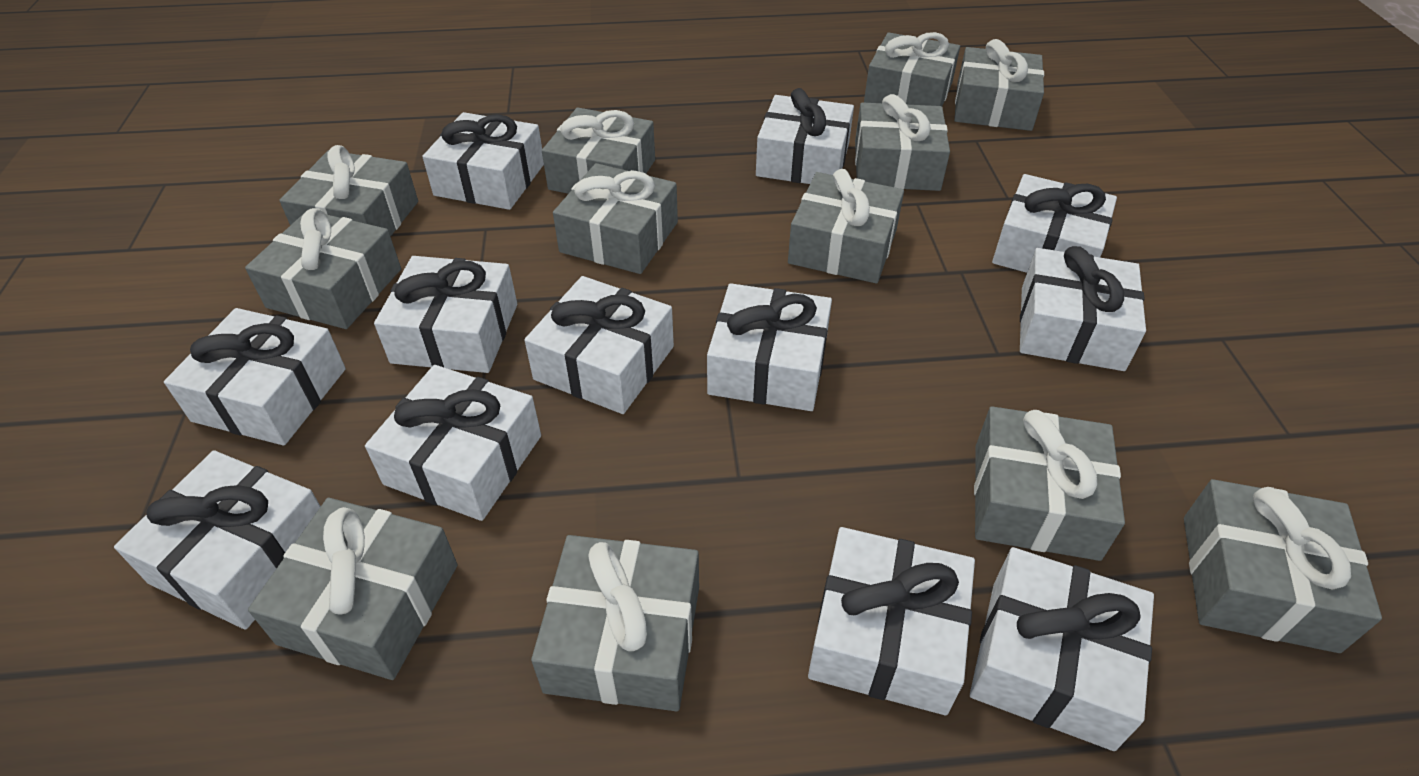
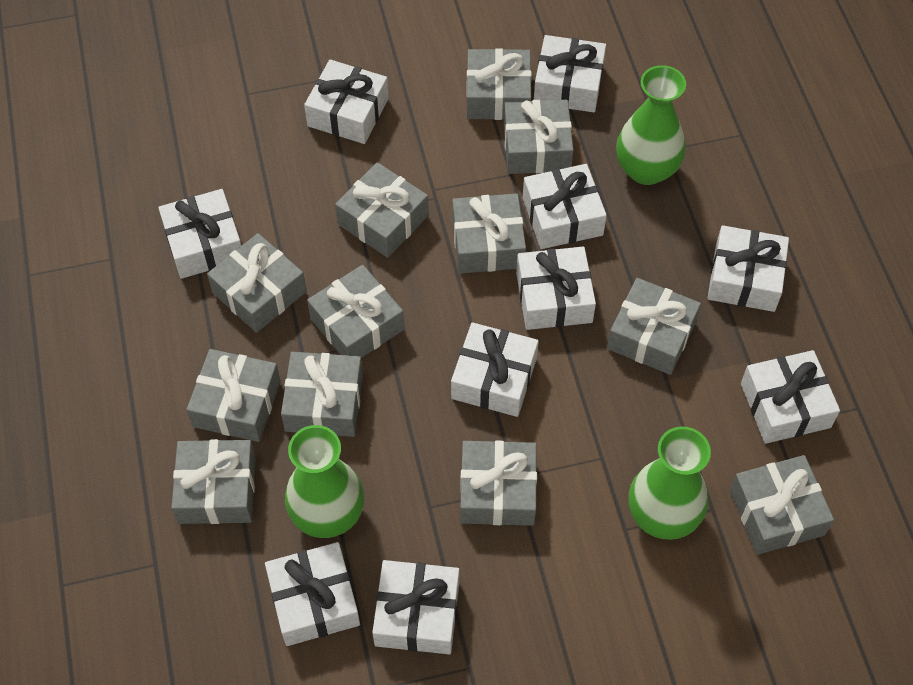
green vase: 0 -> 3
white gift: 12 -> 10

